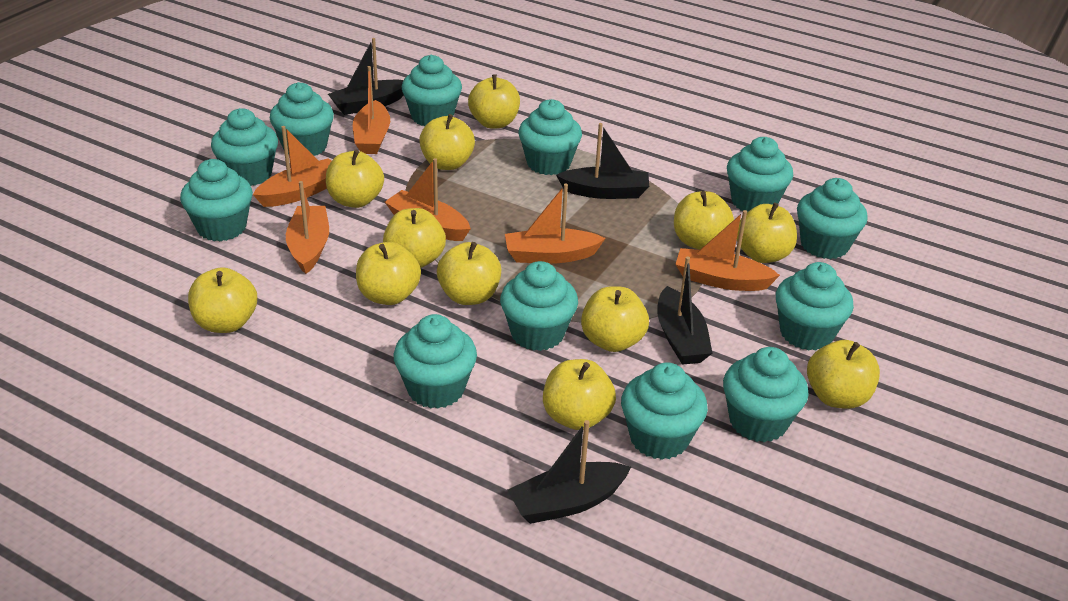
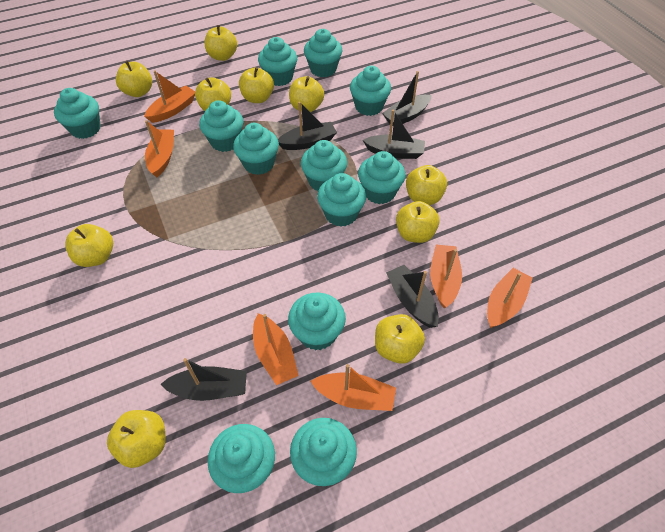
black boat: 4 -> 5
yellow apple: 12 -> 10

